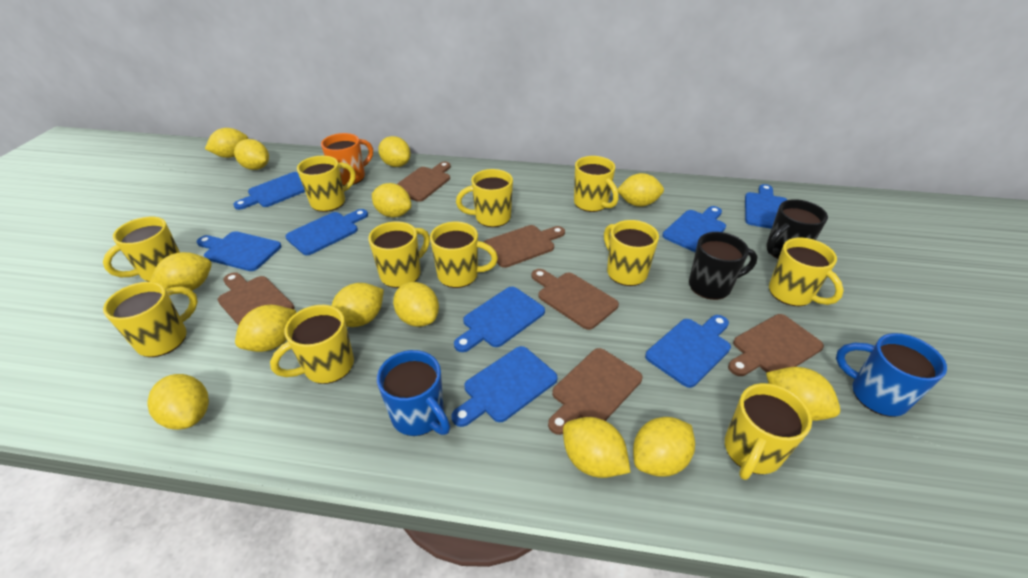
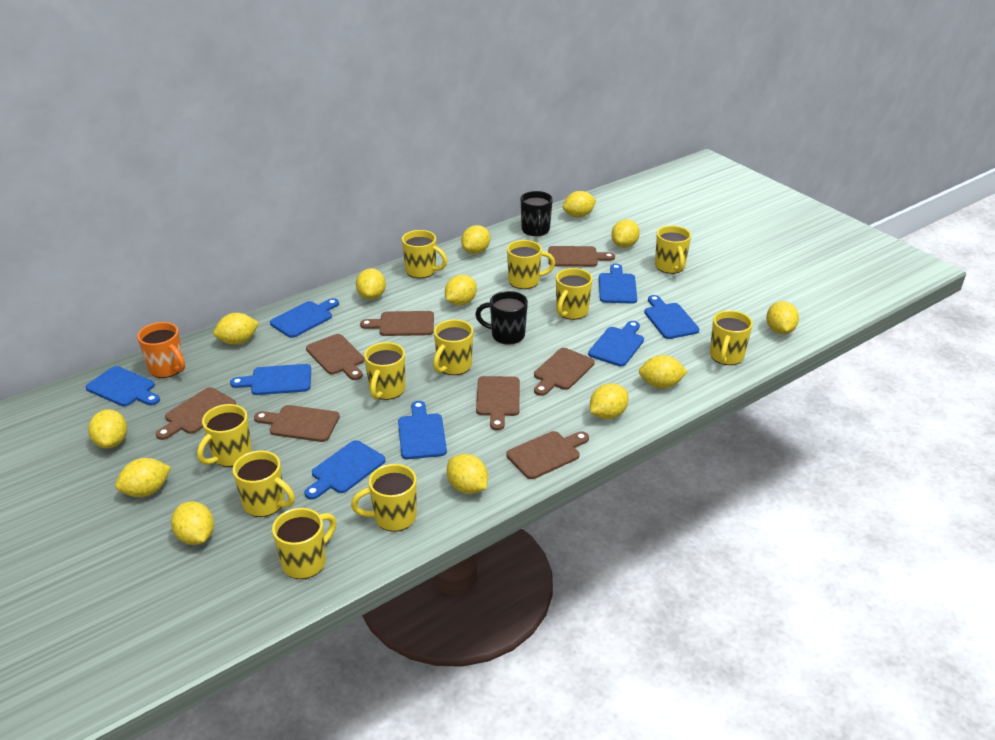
blue mug: 2 -> 0
brown cutting board: 6 -> 8

